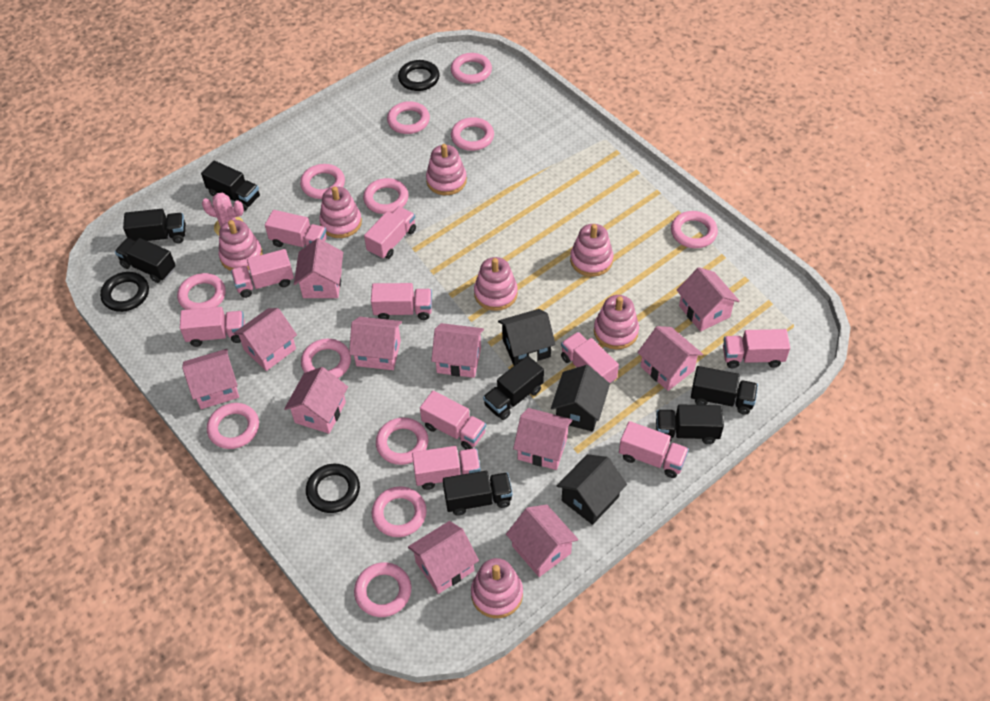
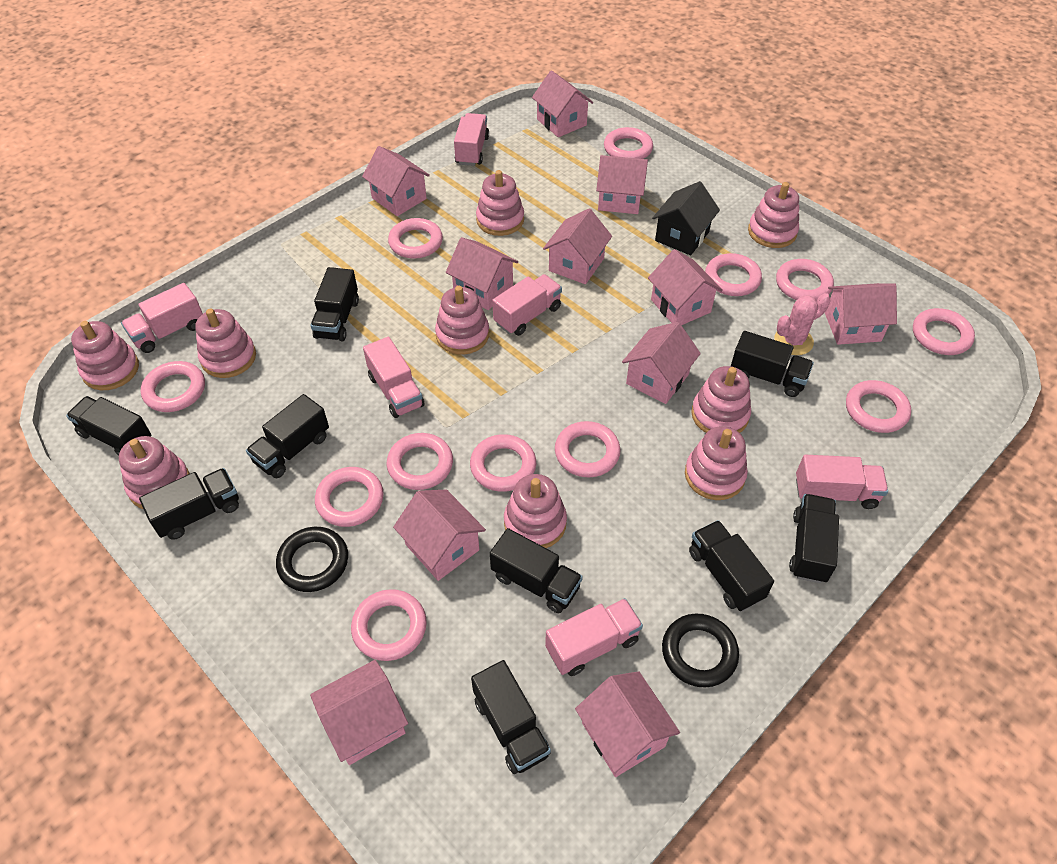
black house: 3 -> 1
black ring: 3 -> 2
black truck: 7 -> 9
pink stacking toy: 7 -> 9
pink truck: 10 -> 6

